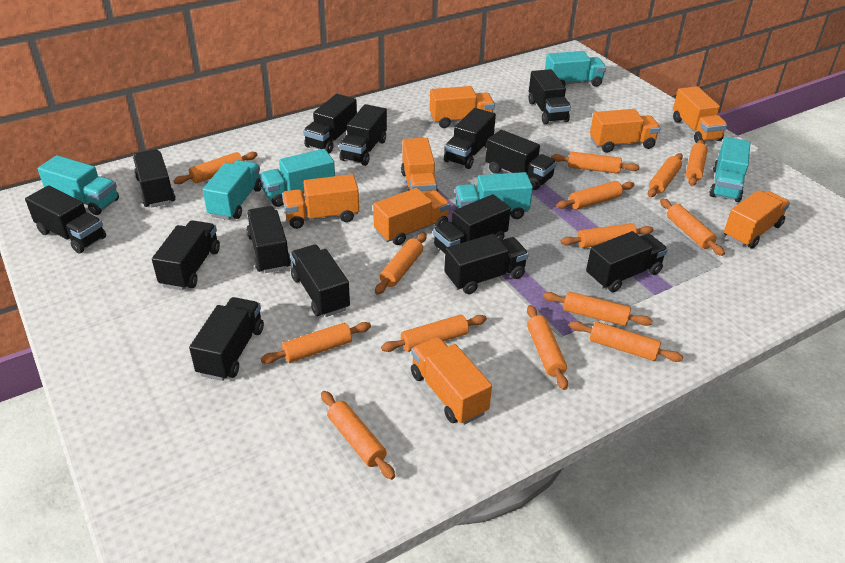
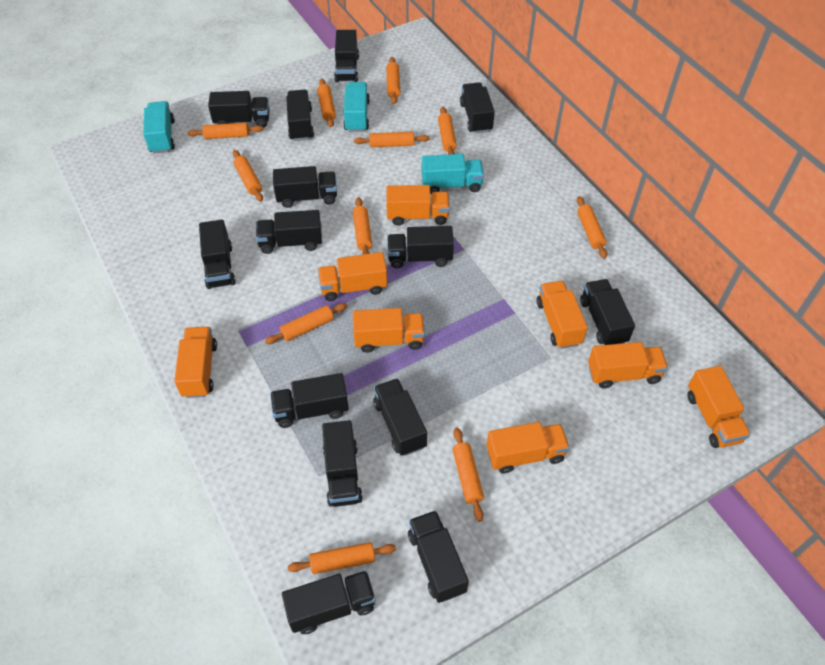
orange rolling pin: 14 -> 11
turquoise truck: 6 -> 3

